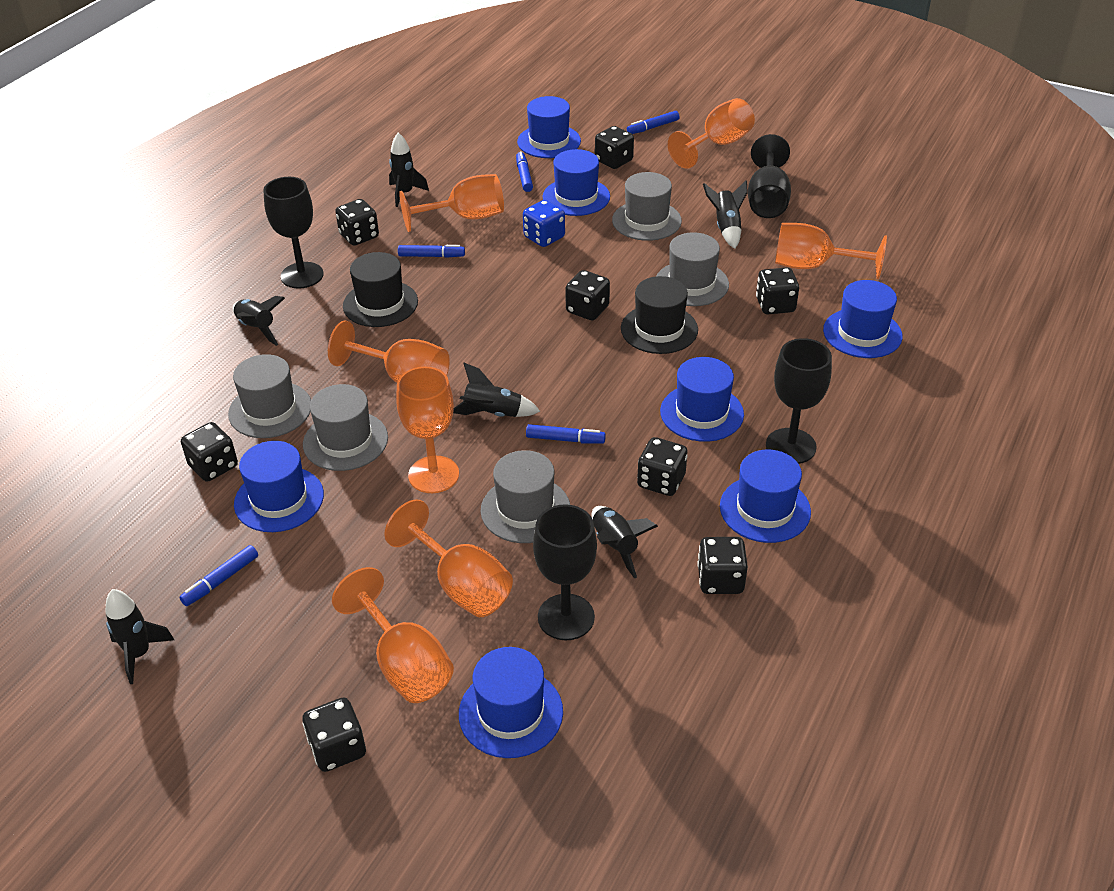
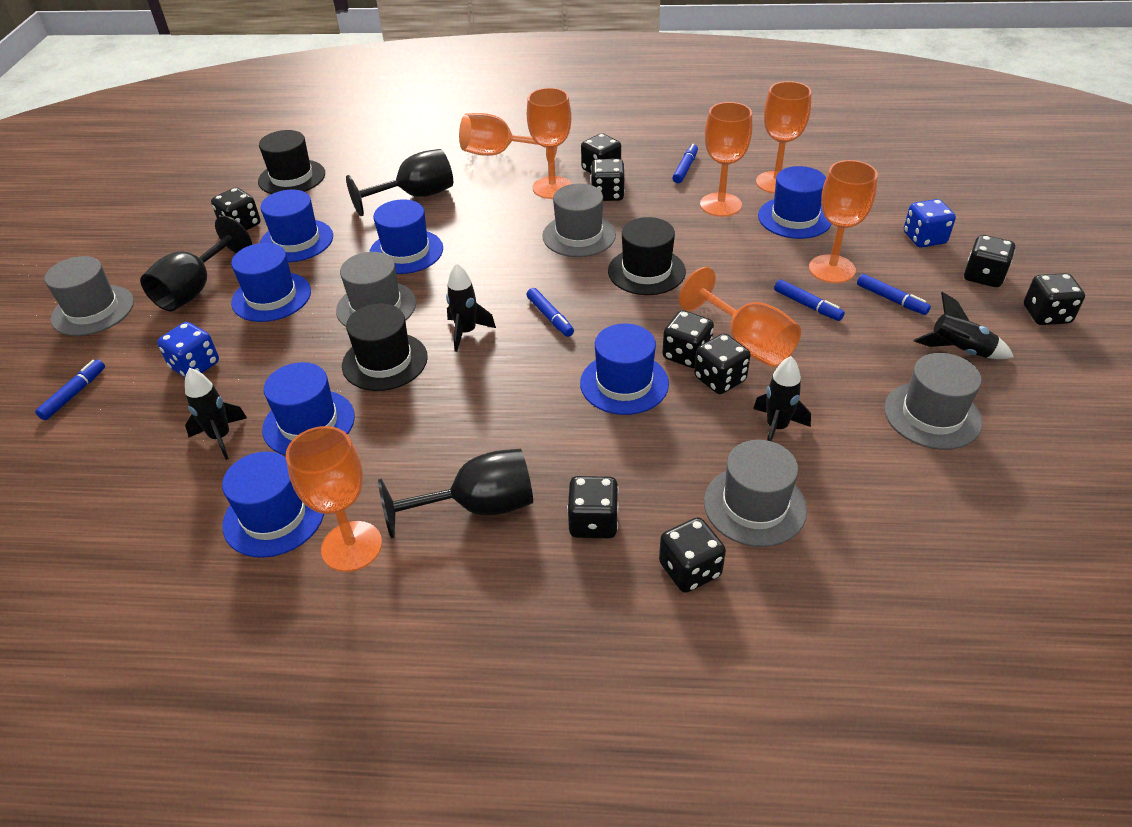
black dice: 8 -> 9
black goblet: 4 -> 3
black hat: 2 -> 3
black rocket: 6 -> 4
blue dice: 1 -> 2

